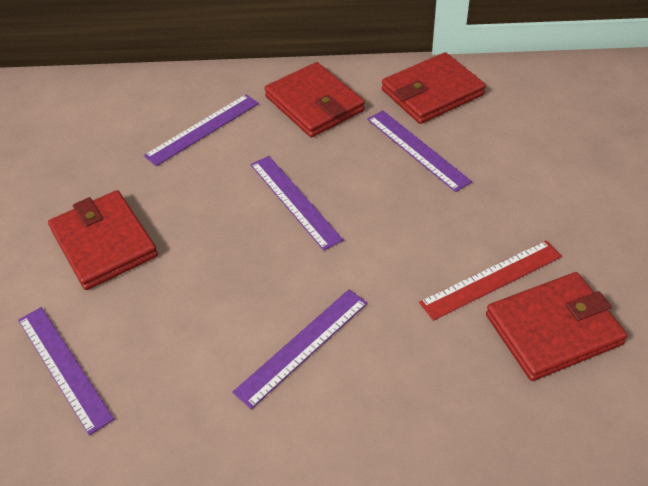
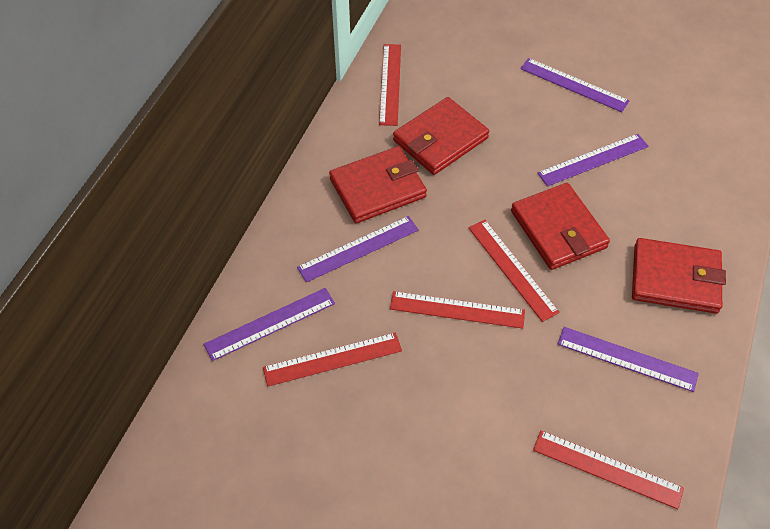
red ruler: 1 -> 5

